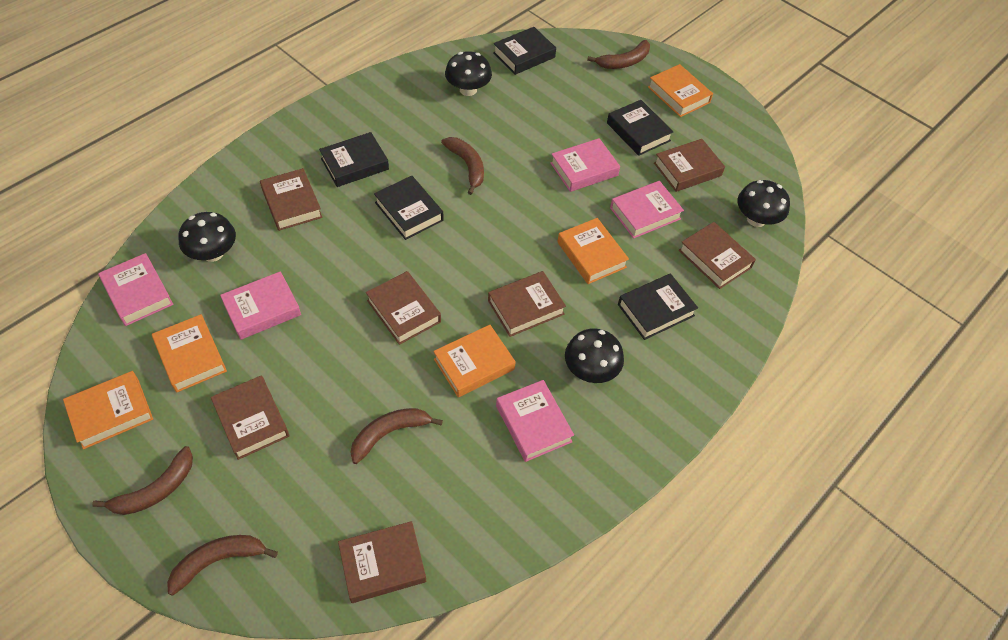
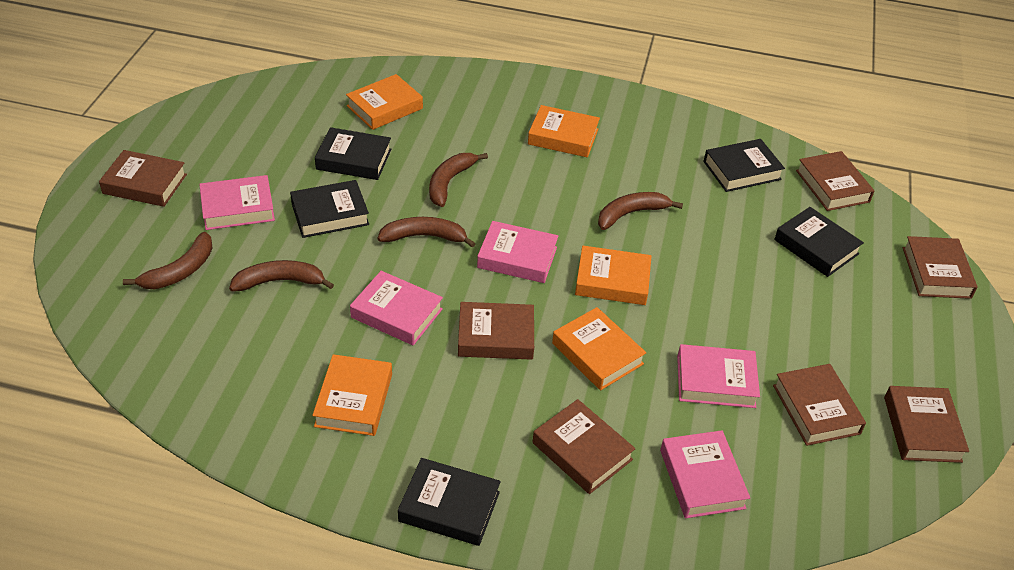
black mushroom: 4 -> 0

